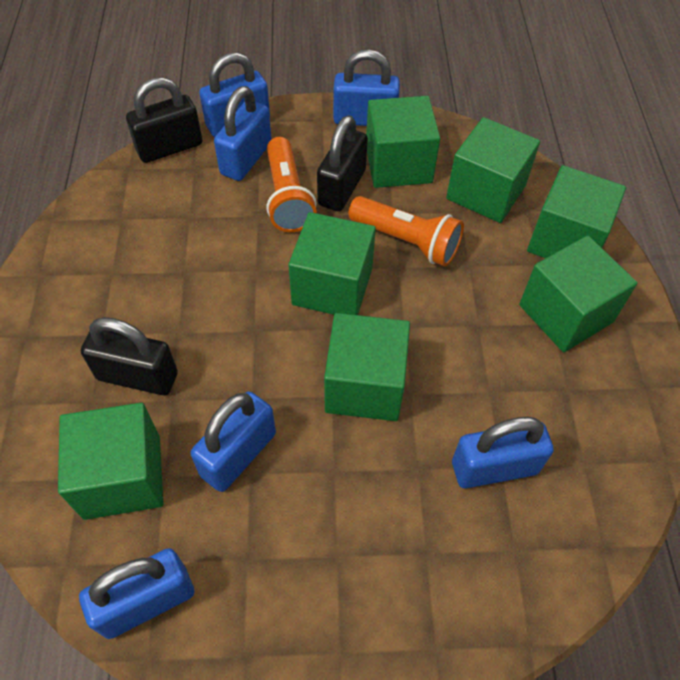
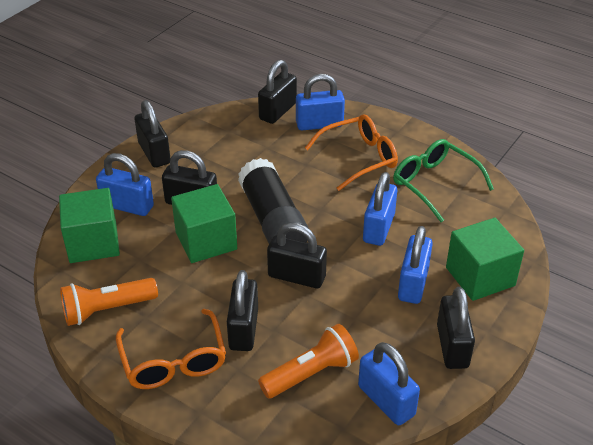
black glue stick: 0 -> 1
black padlock: 3 -> 6
blue padlock: 6 -> 5
green cube: 7 -> 3
green glasses: 0 -> 1
orange glasses: 0 -> 2

